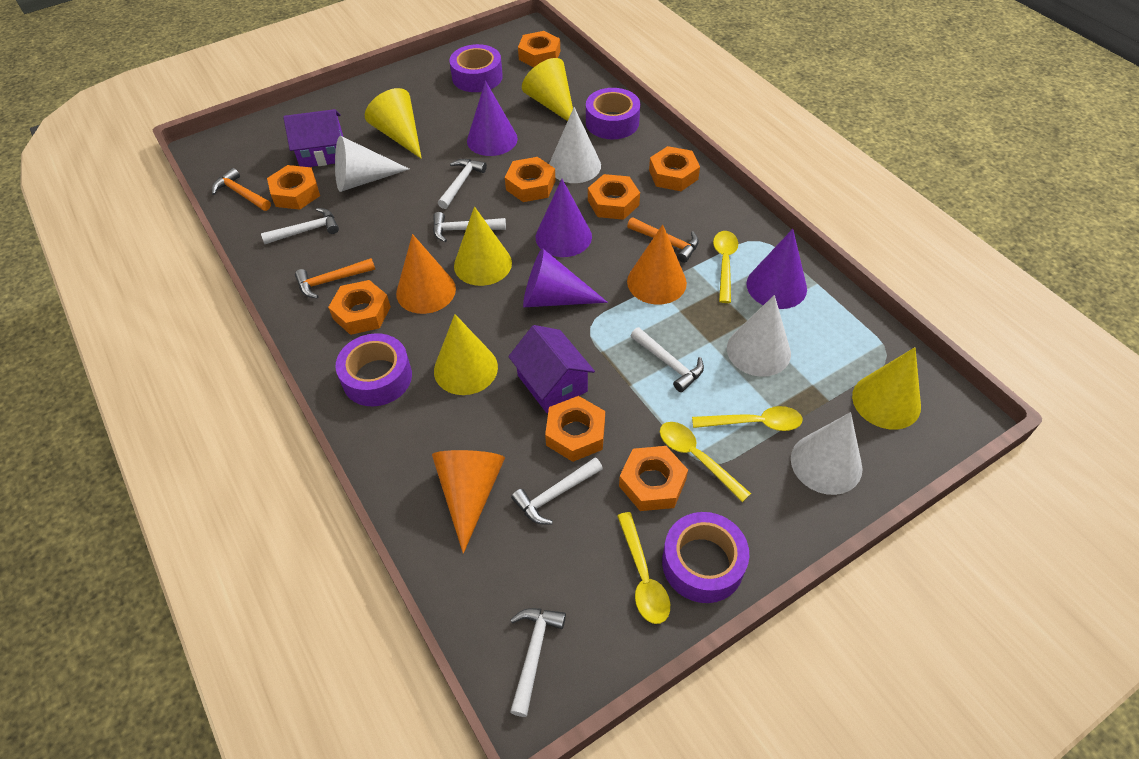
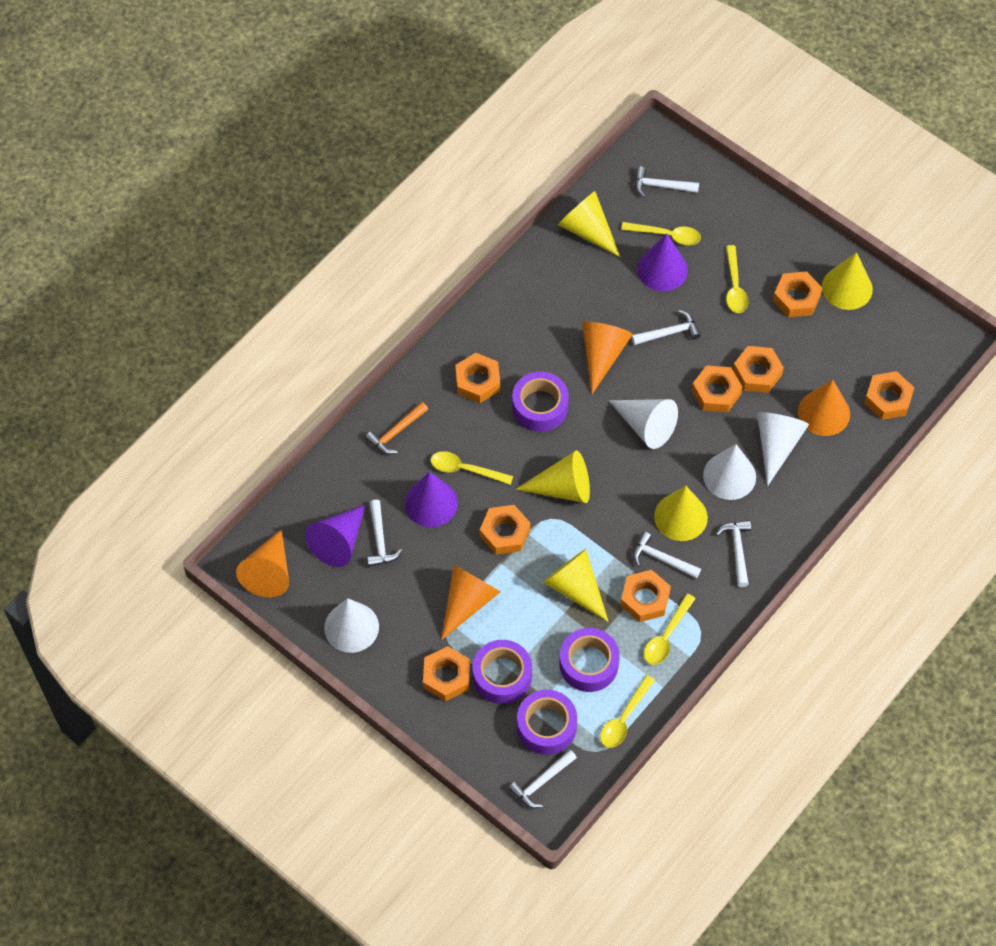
orange cone: 3 -> 4
orange hammer: 3 -> 1
purple cone: 4 -> 3
purple house: 2 -> 0
yellow spoon: 4 -> 5

